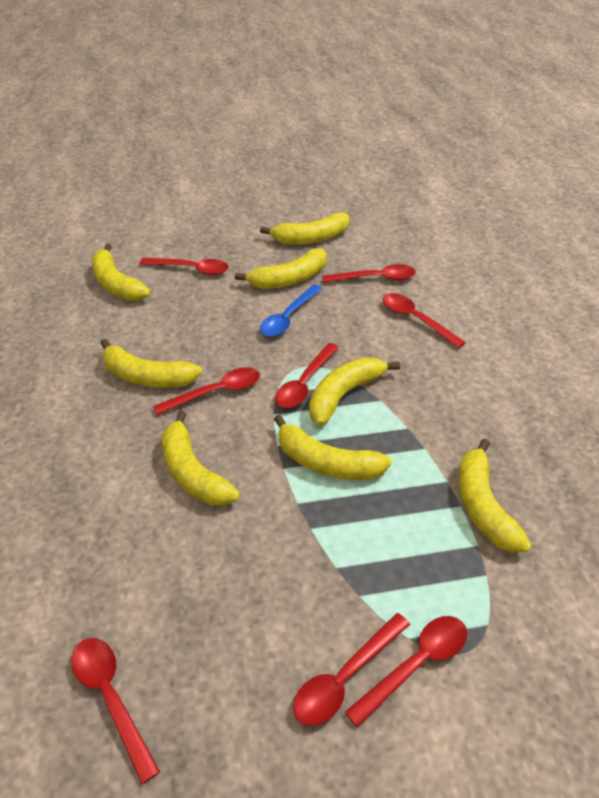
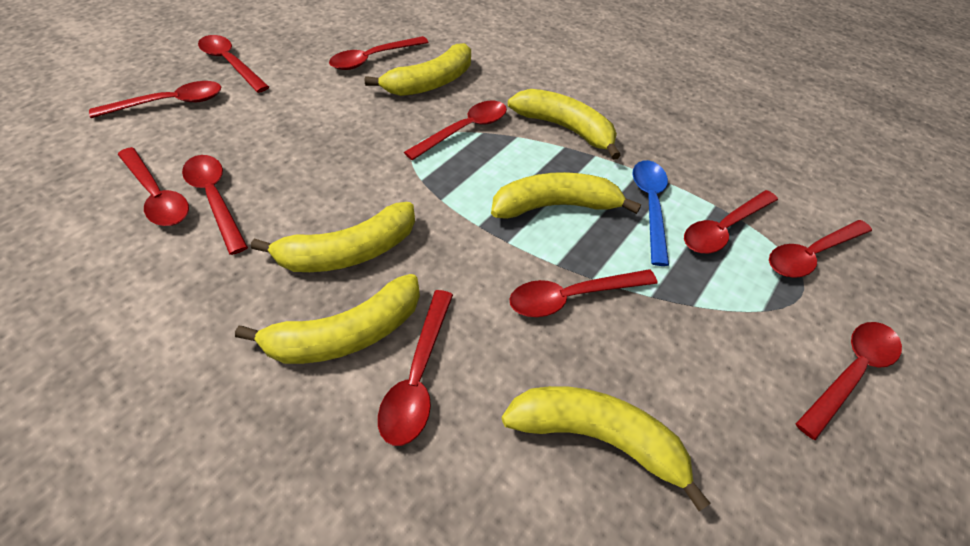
red spoon: 8 -> 11
yellow banana: 8 -> 6

